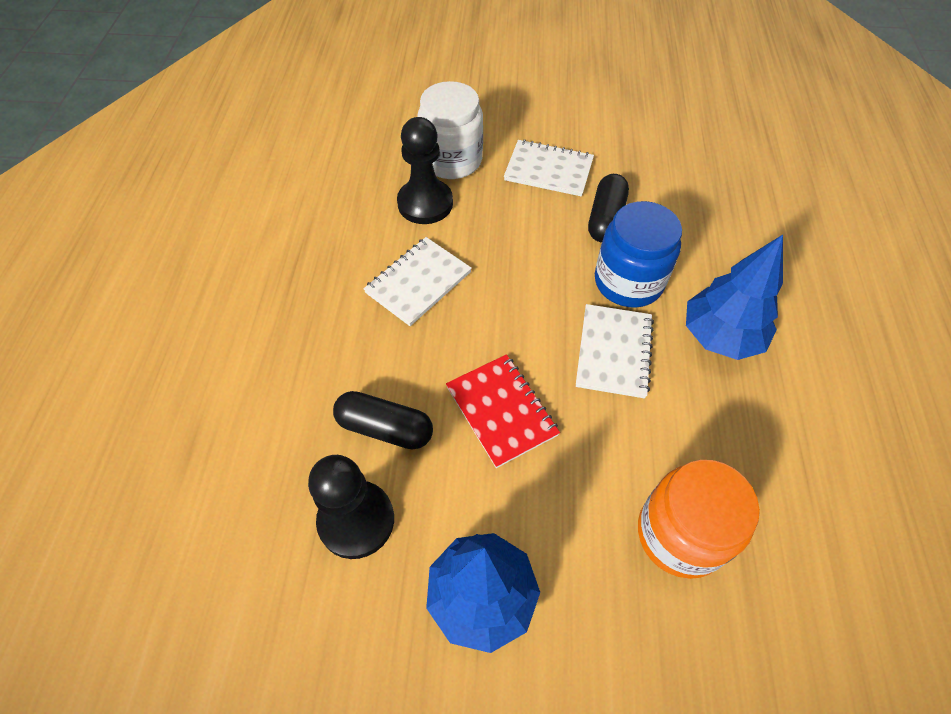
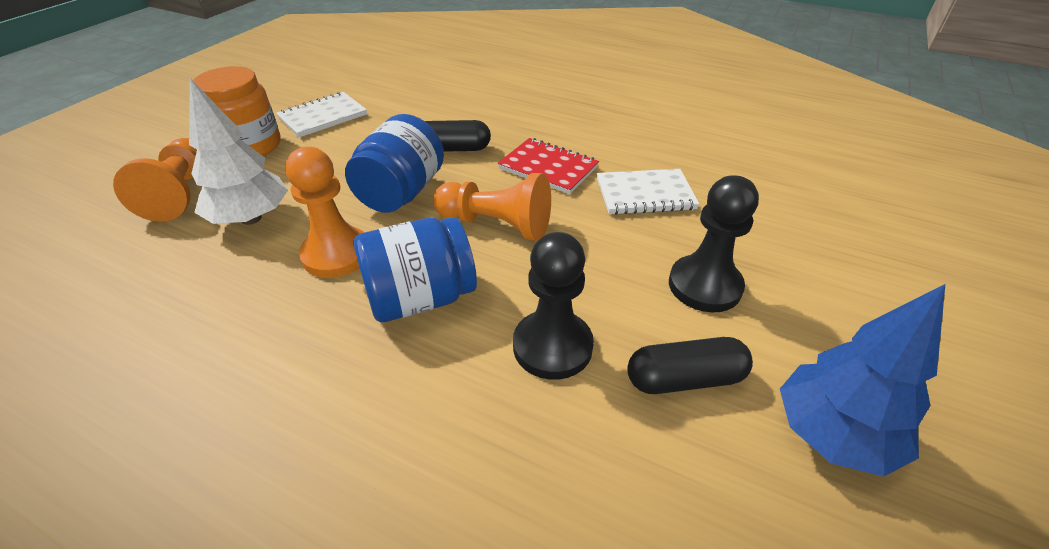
blue jar: 1 -> 2
blue tree: 2 -> 1
orange pawn: 0 -> 3
white jar: 1 -> 0
white notebook: 3 -> 2
white tree: 0 -> 1

